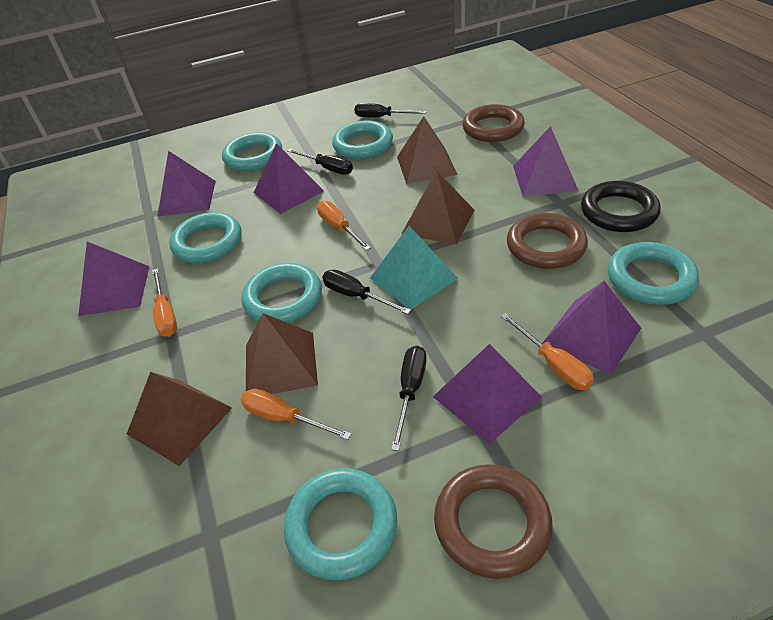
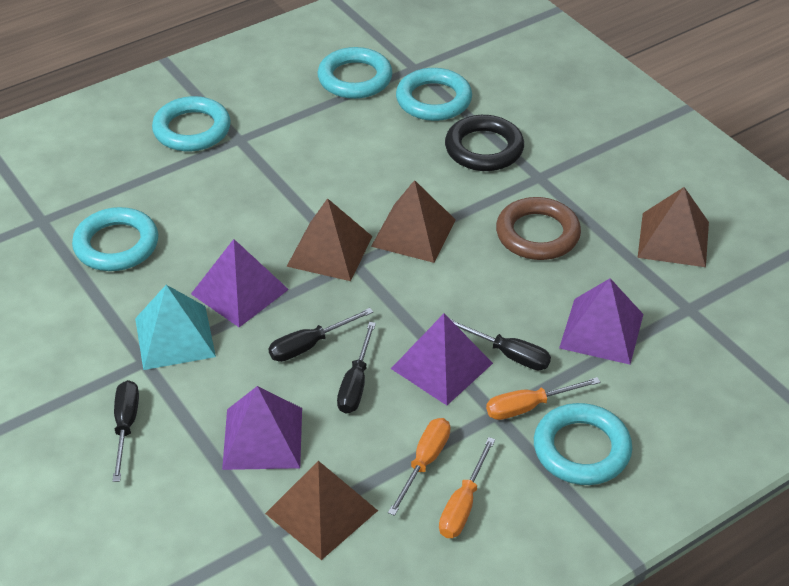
brown ring: 3 -> 1
orange screwdriver: 4 -> 3
purple pyramid: 6 -> 4
turquoise ring: 6 -> 5

